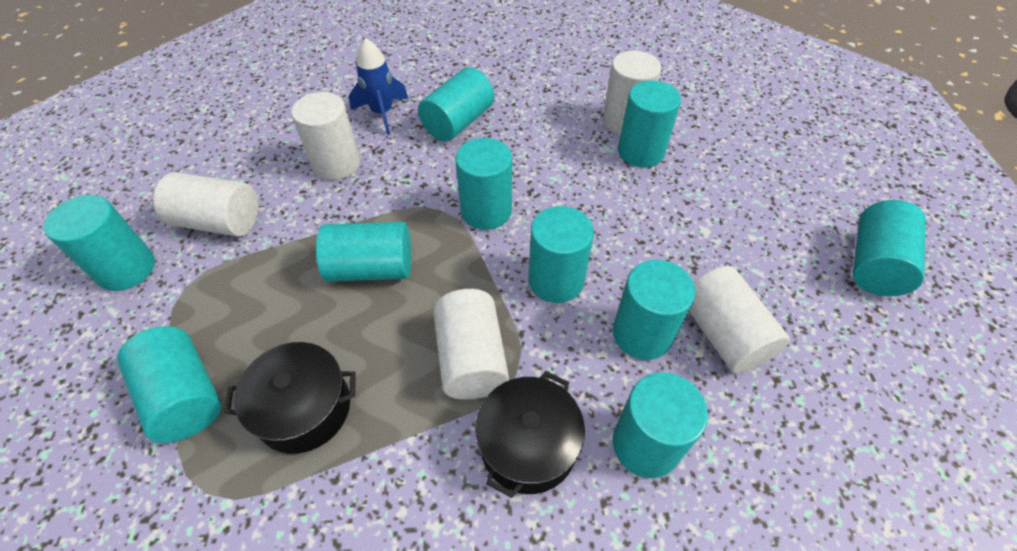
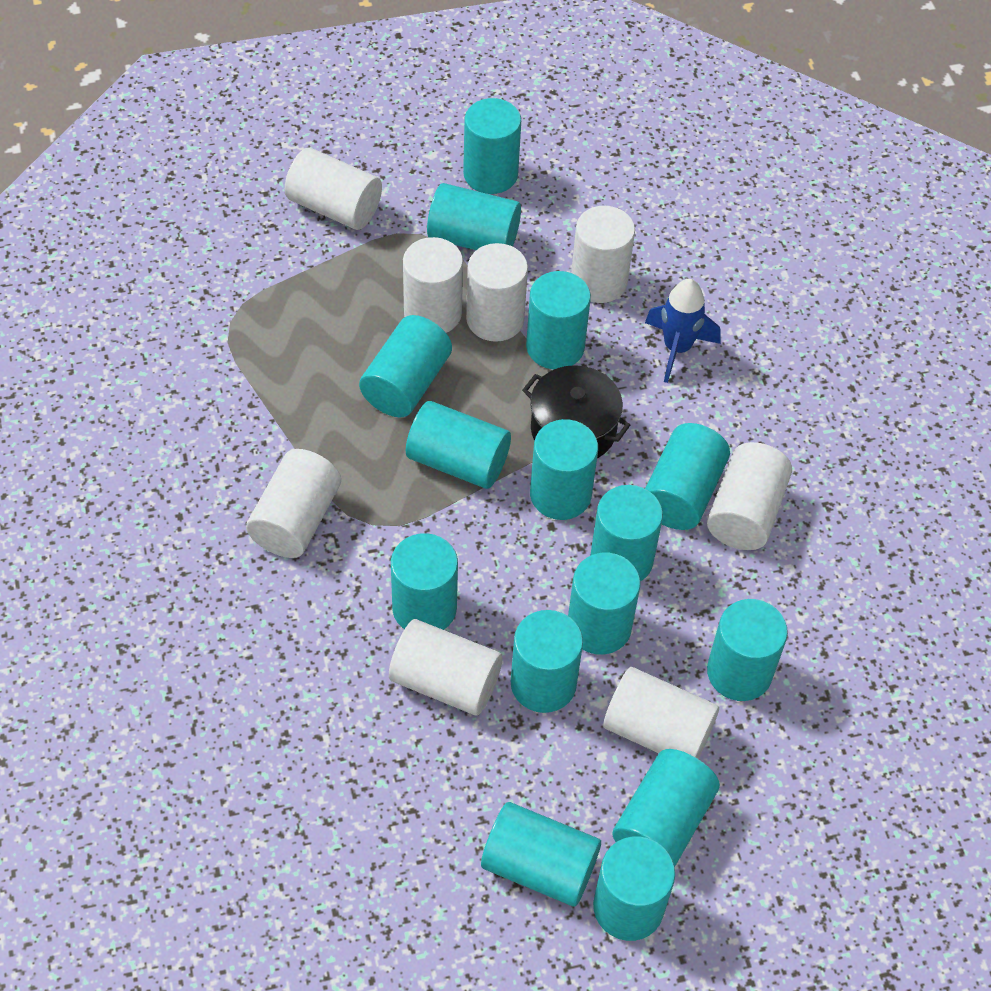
black pot: 2 -> 1
turquoise cylinder: 10 -> 15
white cylinder: 5 -> 8

